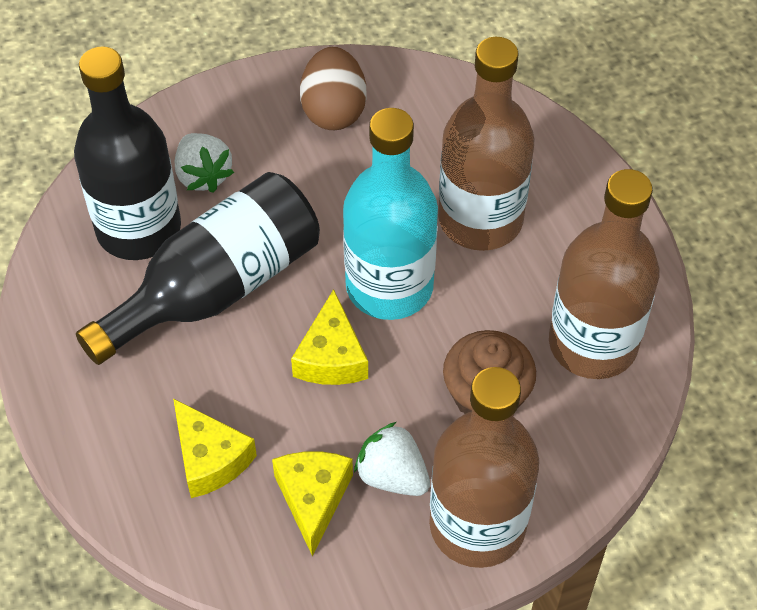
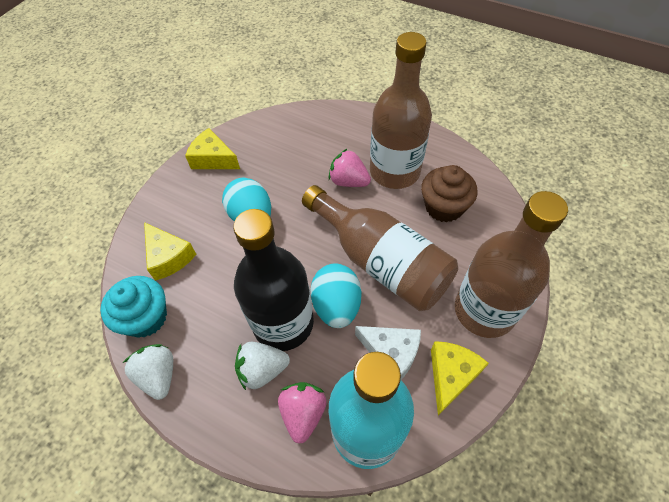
black bottle: 2 -> 1
brown egg: 1 -> 0
pink strawberry: 0 -> 2
turquoise cupcake: 0 -> 1
turquoise egg: 0 -> 2
white cheese: 0 -> 1

